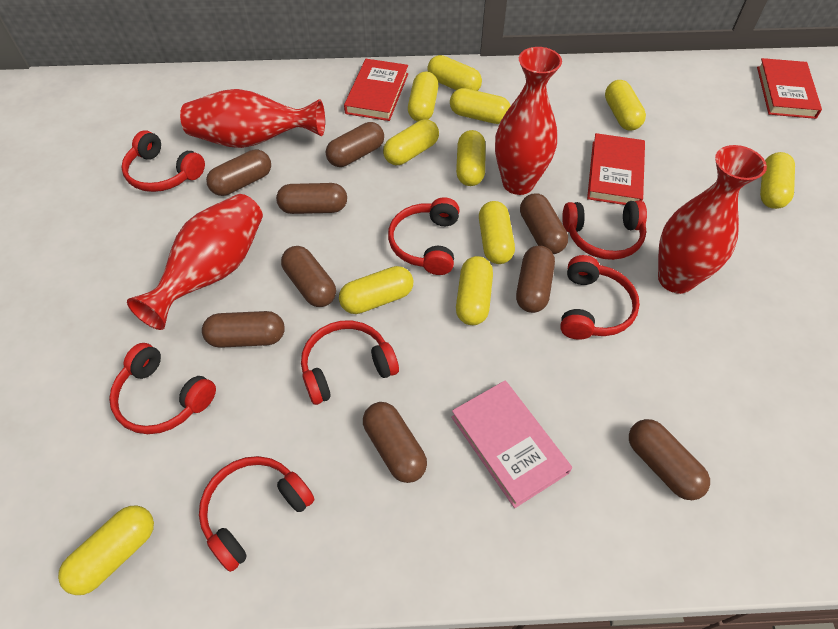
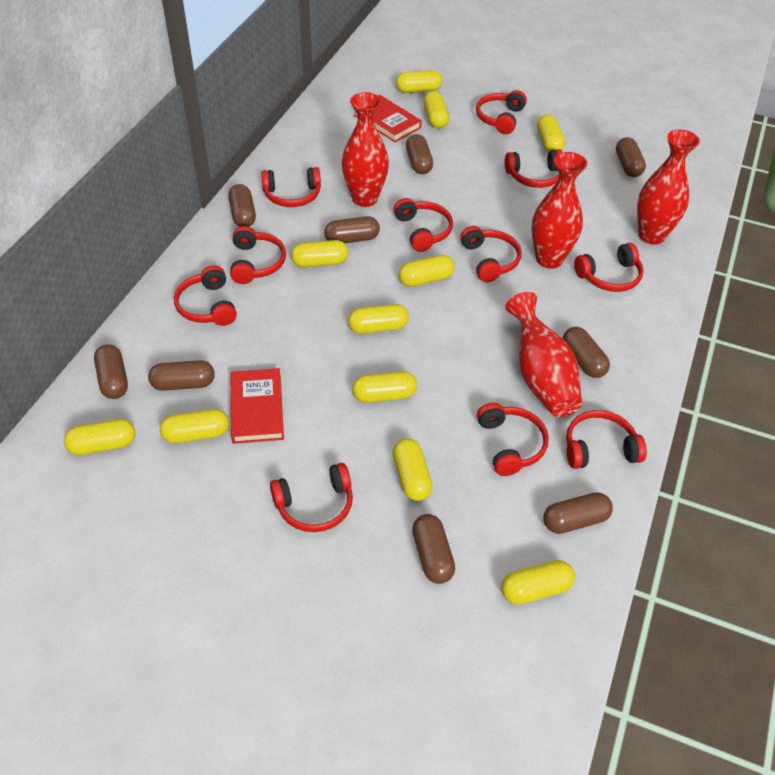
pink book: 1 -> 0
red book: 3 -> 2
red headphones: 7 -> 11

